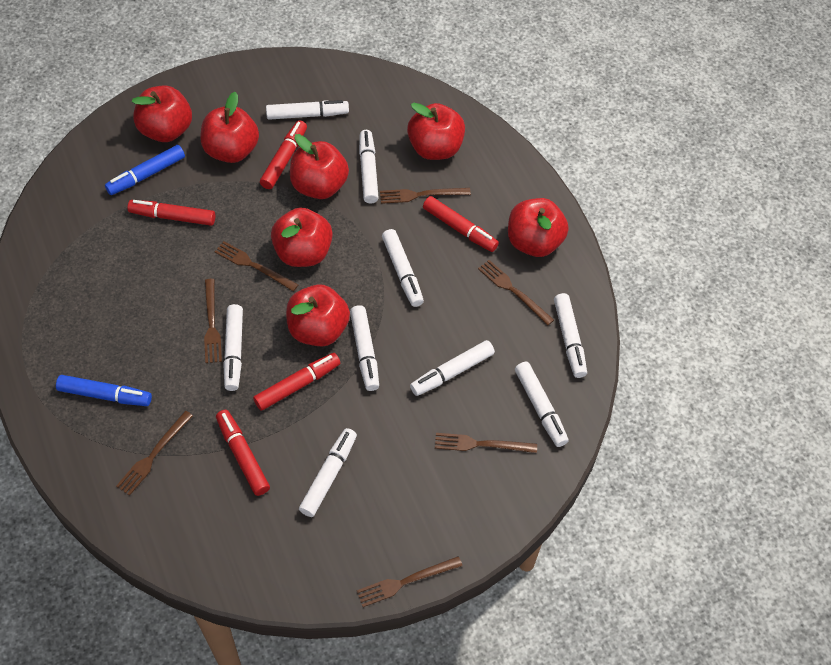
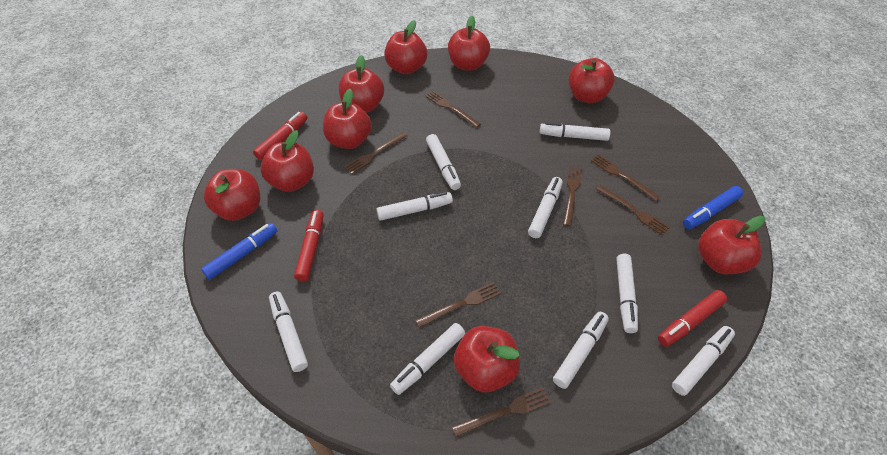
red apple: 7 -> 9
red marker: 5 -> 3

